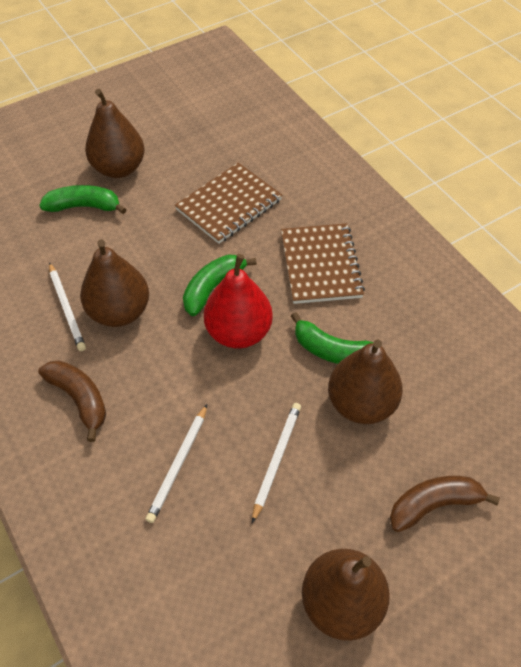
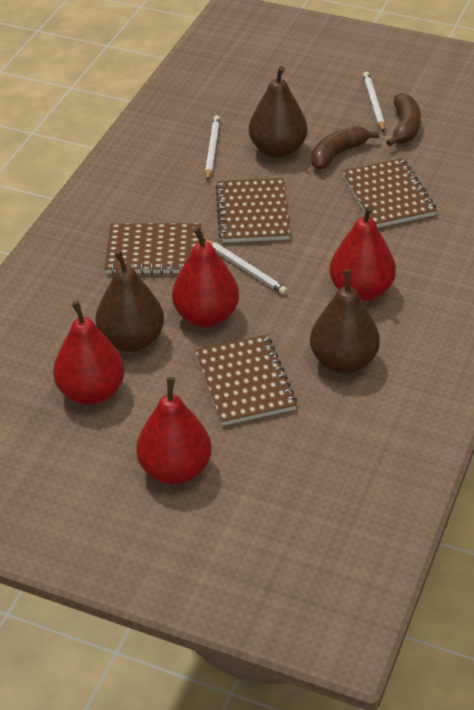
brown notebook: 2 -> 4
brown pear: 4 -> 3
green banana: 3 -> 0
red pear: 1 -> 4

